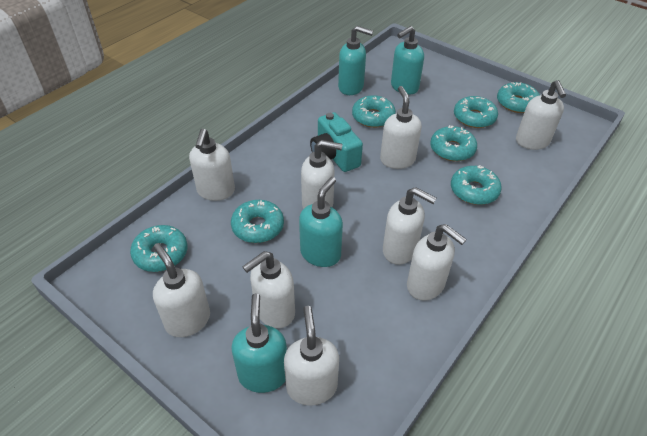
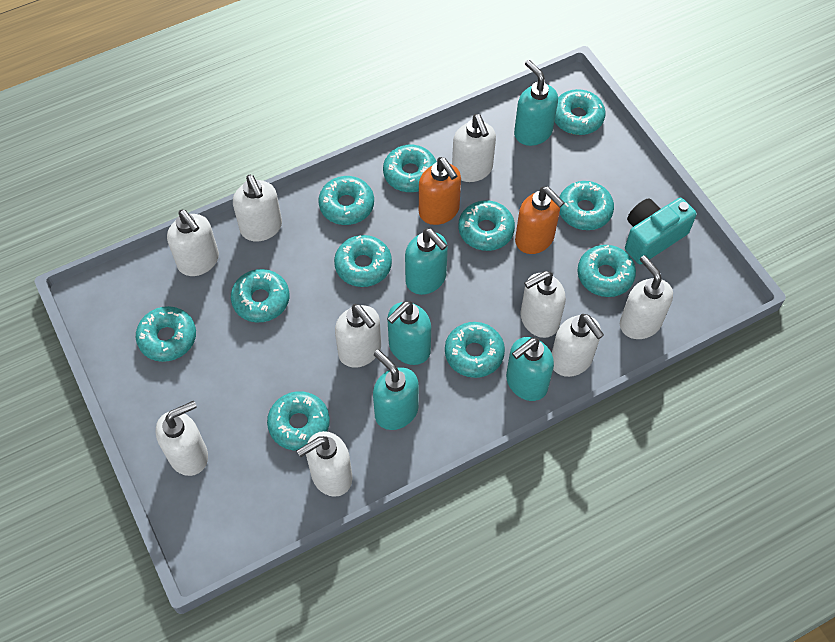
orange soap dispenser: 0 -> 2
turquoise donut: 7 -> 11
turquoise soap dispenser: 4 -> 5

